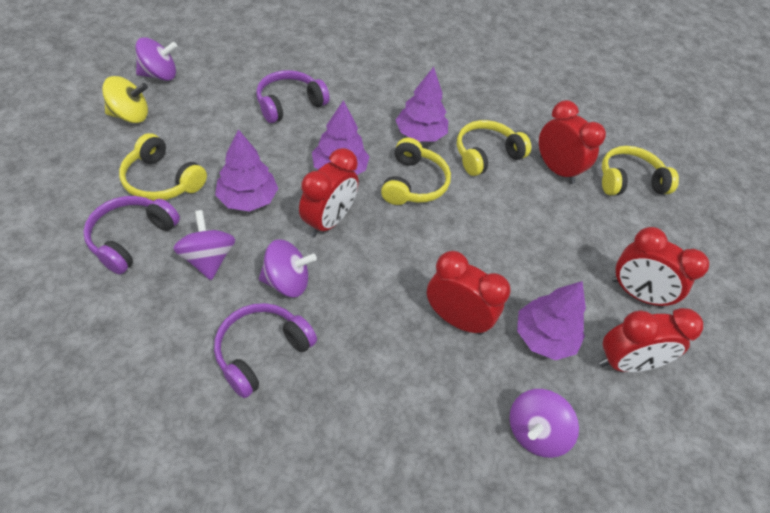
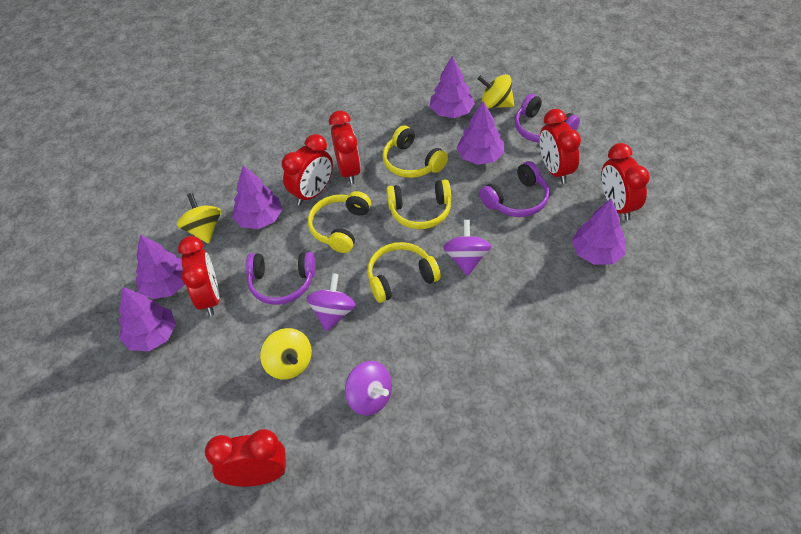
purple spinning top: 4 -> 3
purple tree: 4 -> 6
red clock: 5 -> 6
yellow spinning top: 1 -> 3

